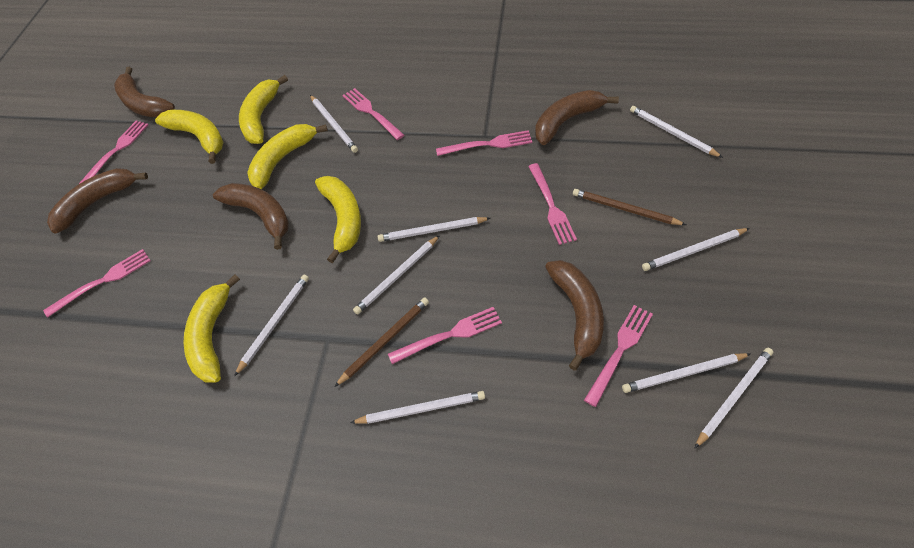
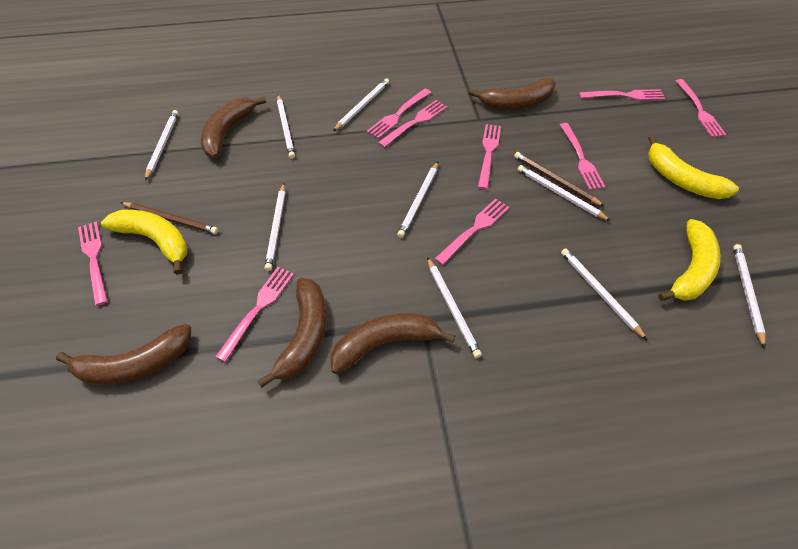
pink fork: 7 -> 9
yellow banana: 5 -> 3

